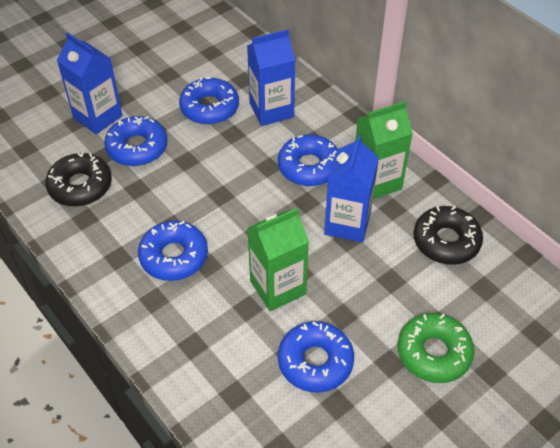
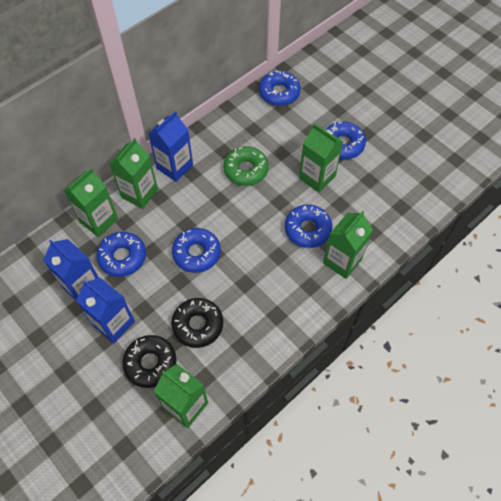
green carton: 2 -> 5

